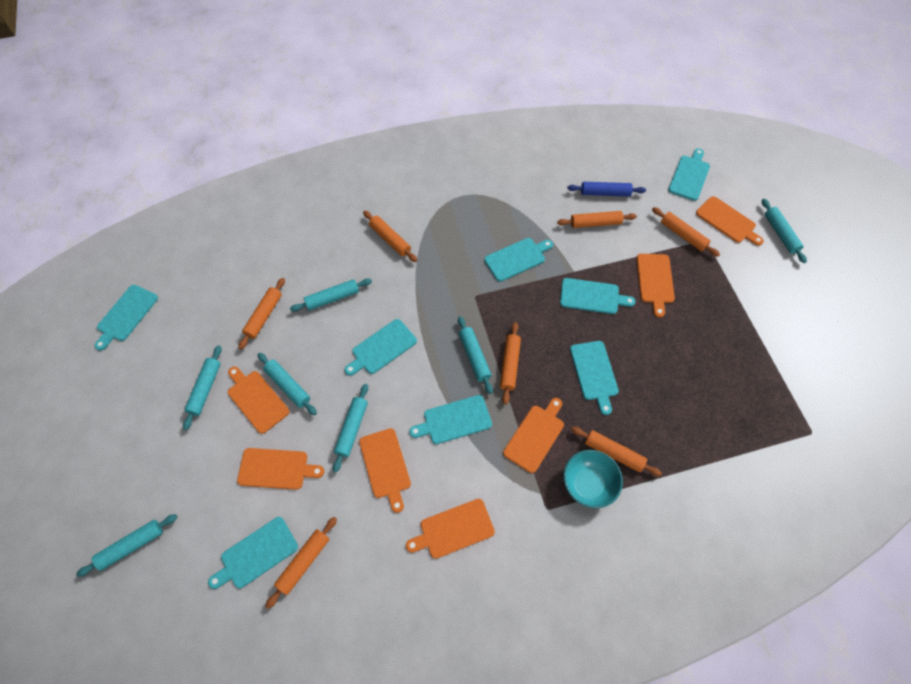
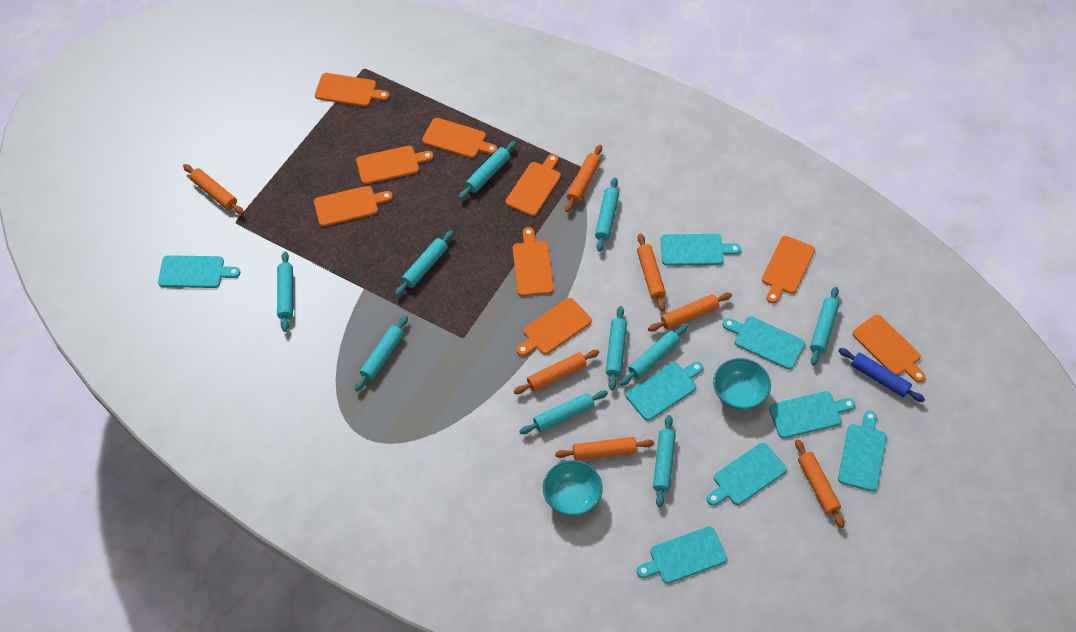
orange cutting board: 7 -> 9
turquoise bowl: 1 -> 2
turquoise rolling pin: 7 -> 10

